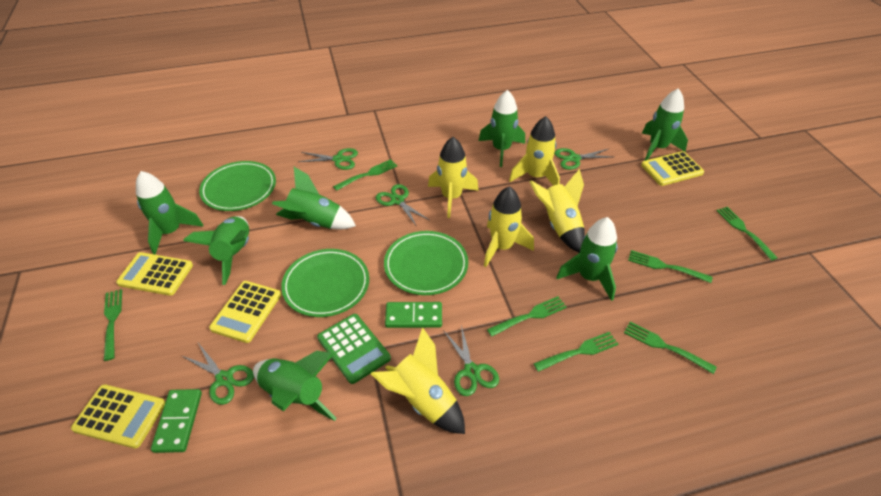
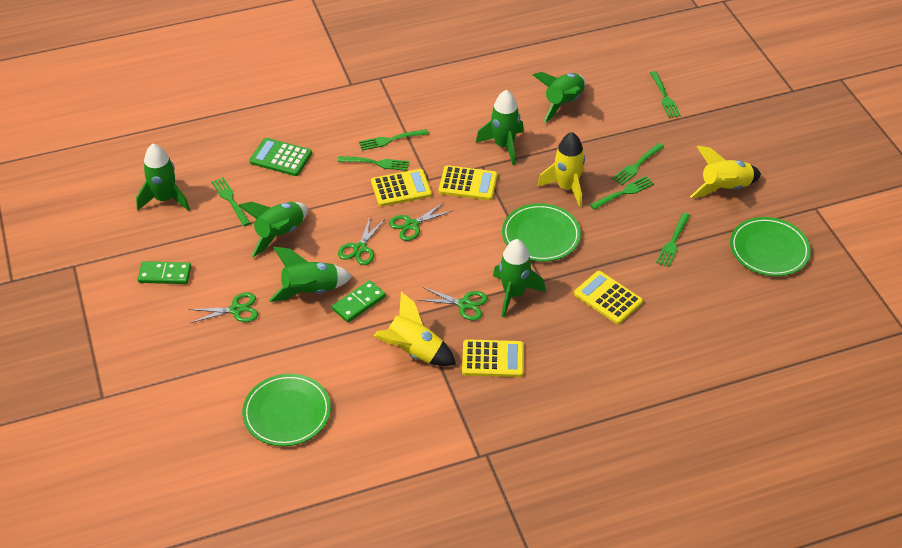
green rocket: 7 -> 6
green scissors: 5 -> 4
yellow rocket: 5 -> 3

